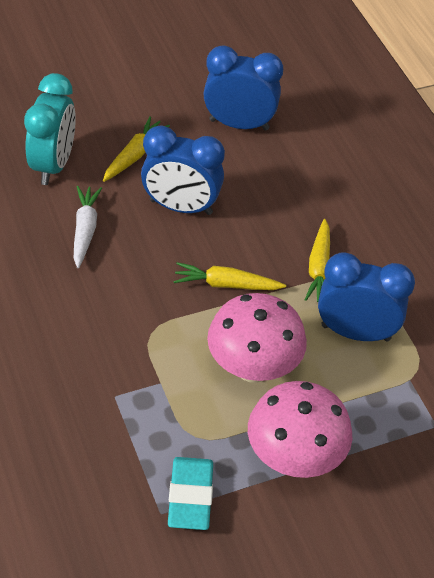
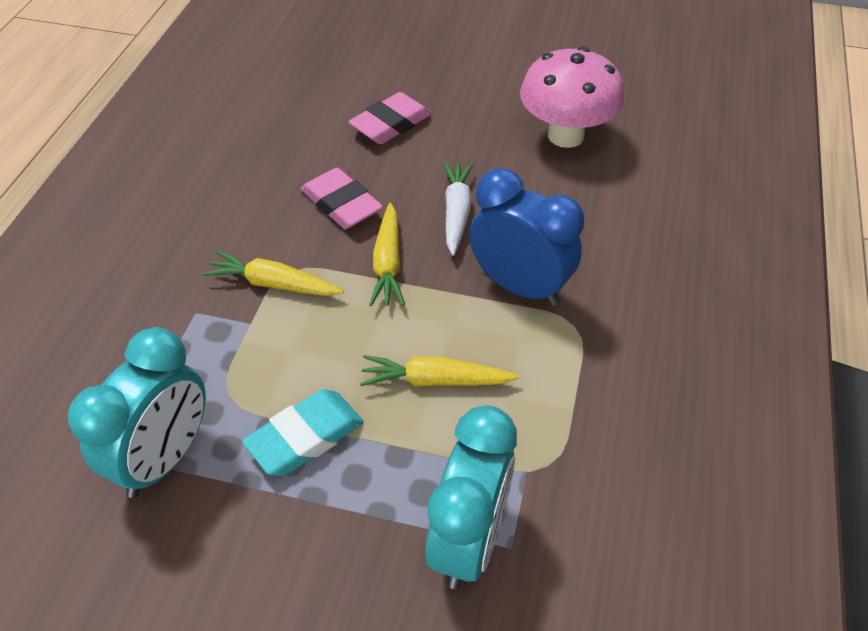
blue clock: 3 -> 1
pink eraser: 0 -> 2
pink mushroom: 2 -> 1
turquoise clock: 1 -> 2

